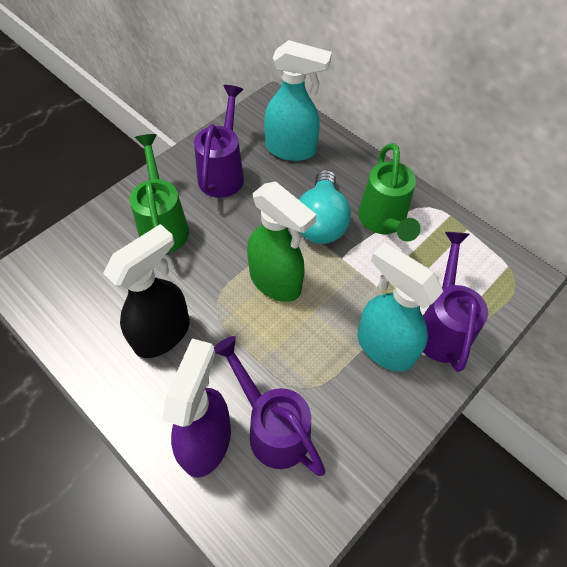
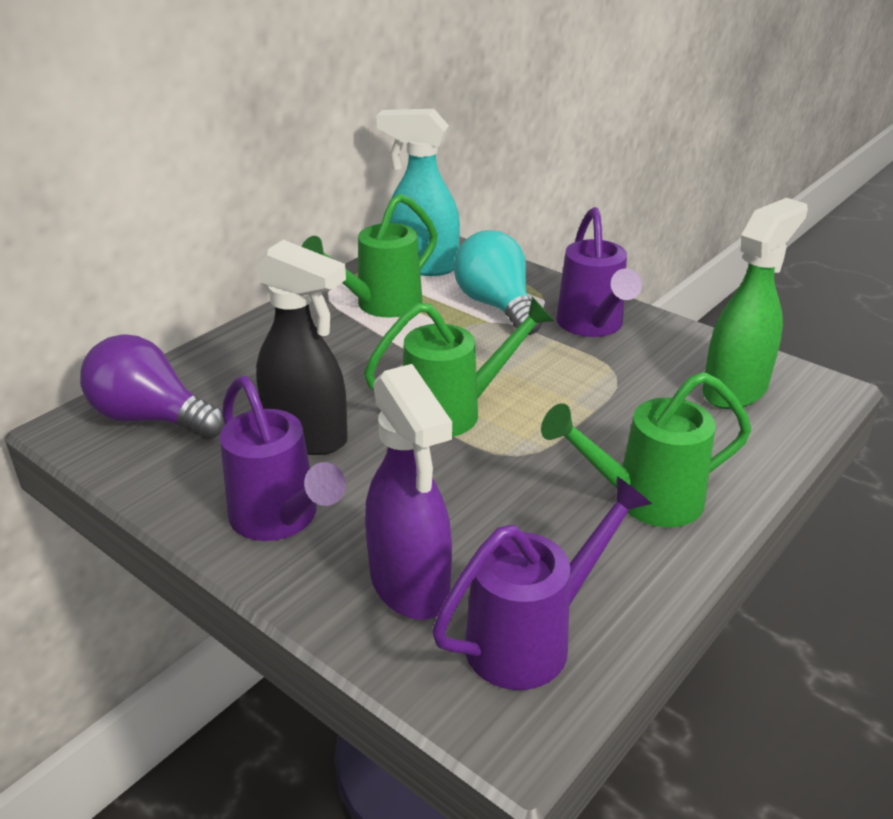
green watering can: 2 -> 3
purple light bulb: 0 -> 1
turquoise spray bottle: 2 -> 1

